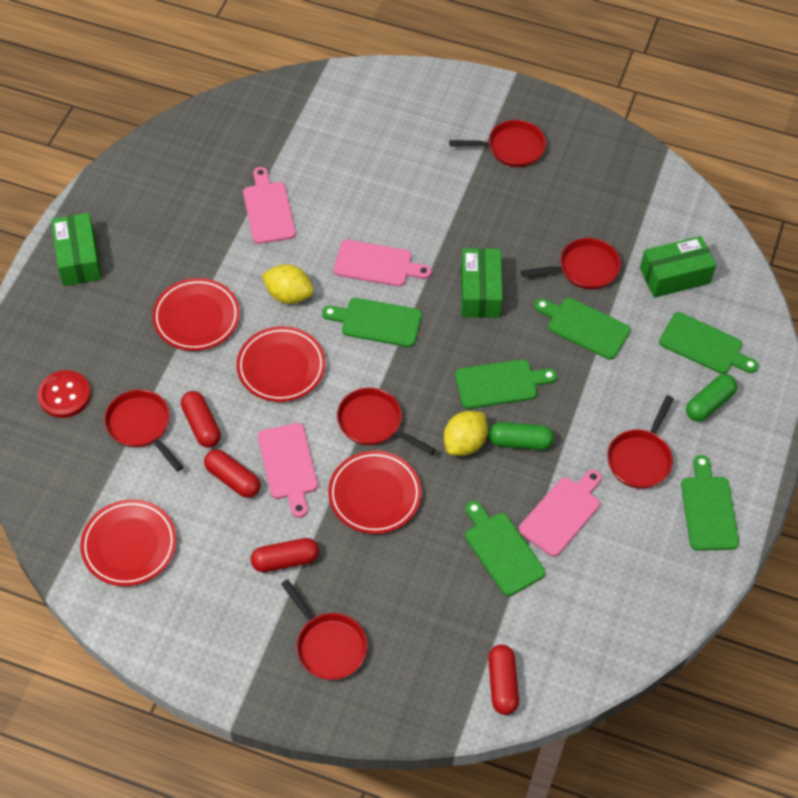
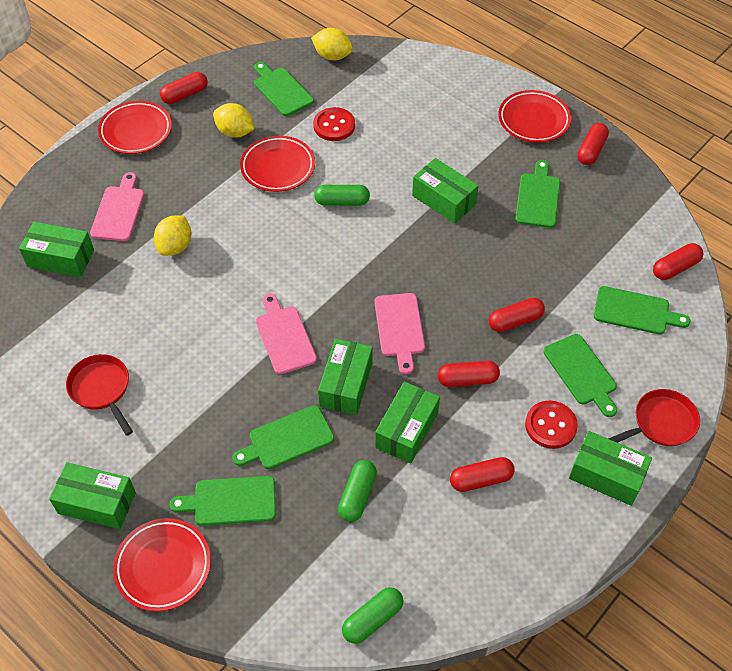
green box: 3 -> 6
green capsule: 2 -> 3
pink cutting board: 4 -> 3
red button: 1 -> 2
red capsule: 4 -> 6
red pan: 6 -> 2
yellow lemon: 2 -> 3

